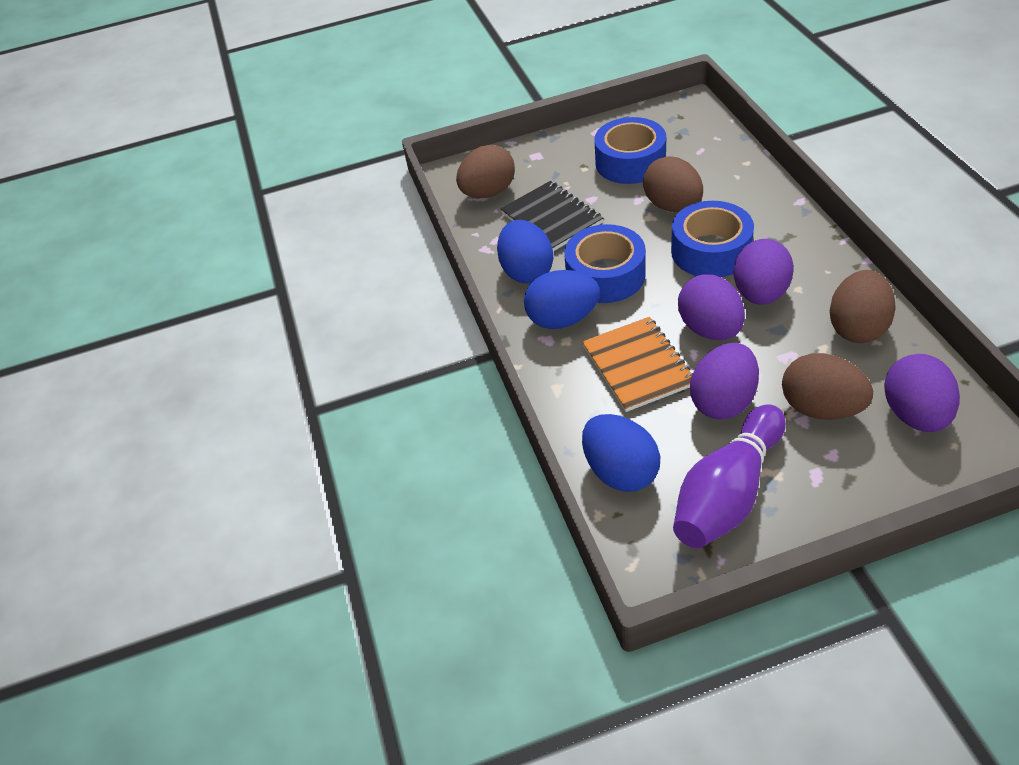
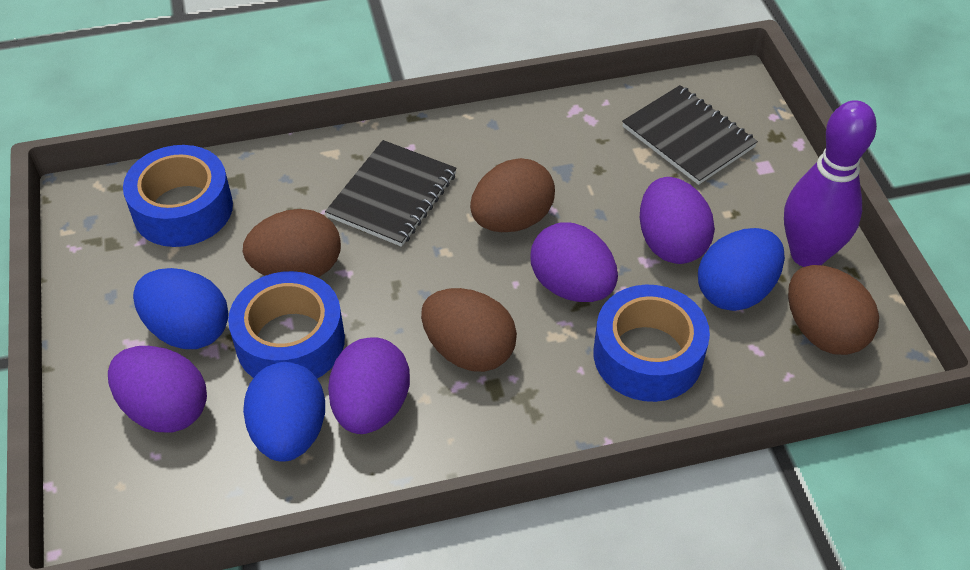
black notebook: 1 -> 2
orange notebook: 1 -> 0

